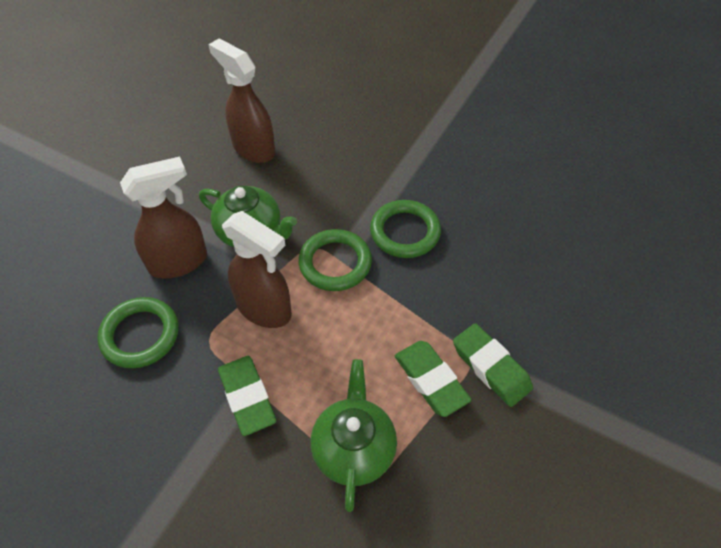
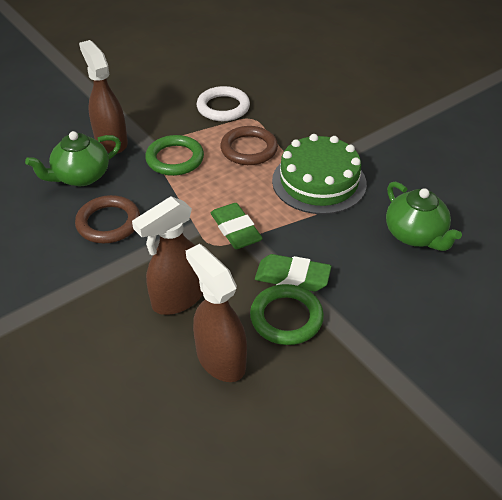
brown ring: 0 -> 2
green cake: 0 -> 1
green eraser: 3 -> 2
green ring: 3 -> 2
white ring: 0 -> 1

